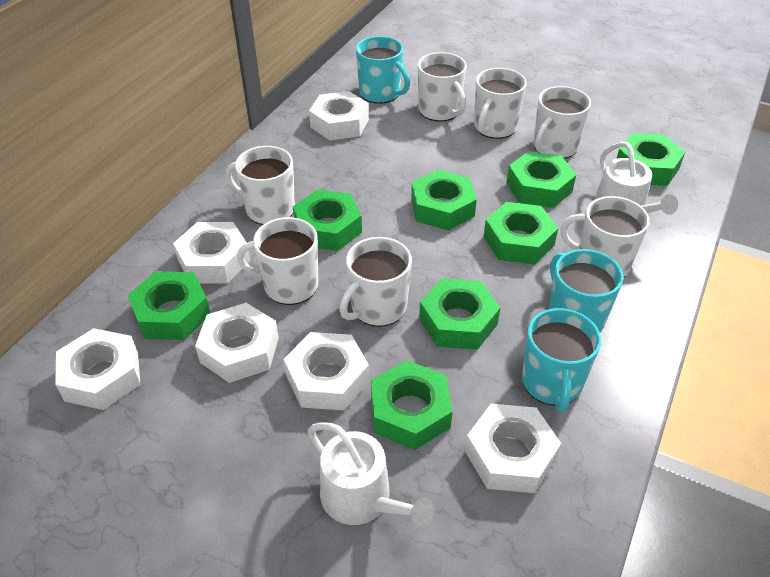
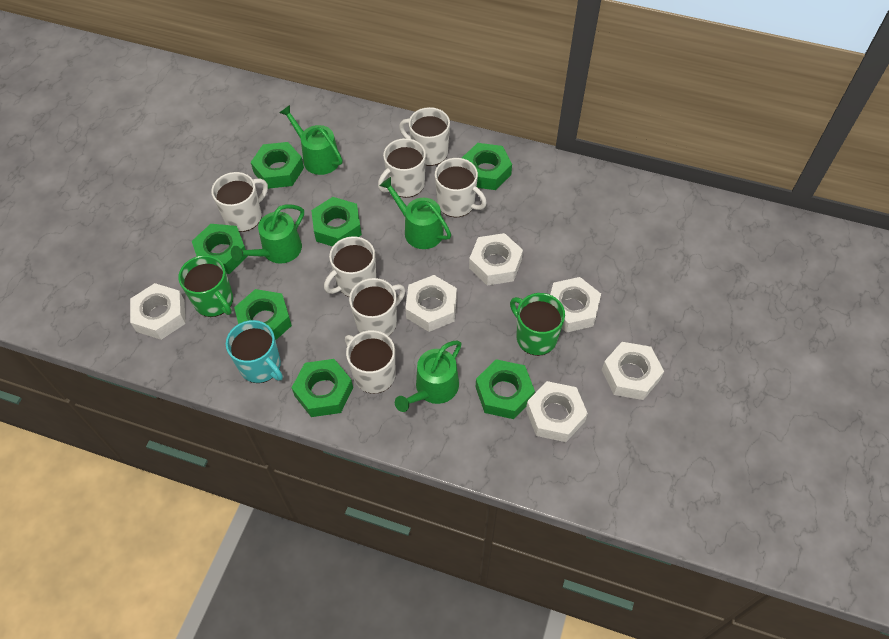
green mug: 0 -> 2
green nut: 8 -> 7
green watering can: 0 -> 4
turquoise mug: 3 -> 1
white watering can: 2 -> 0

